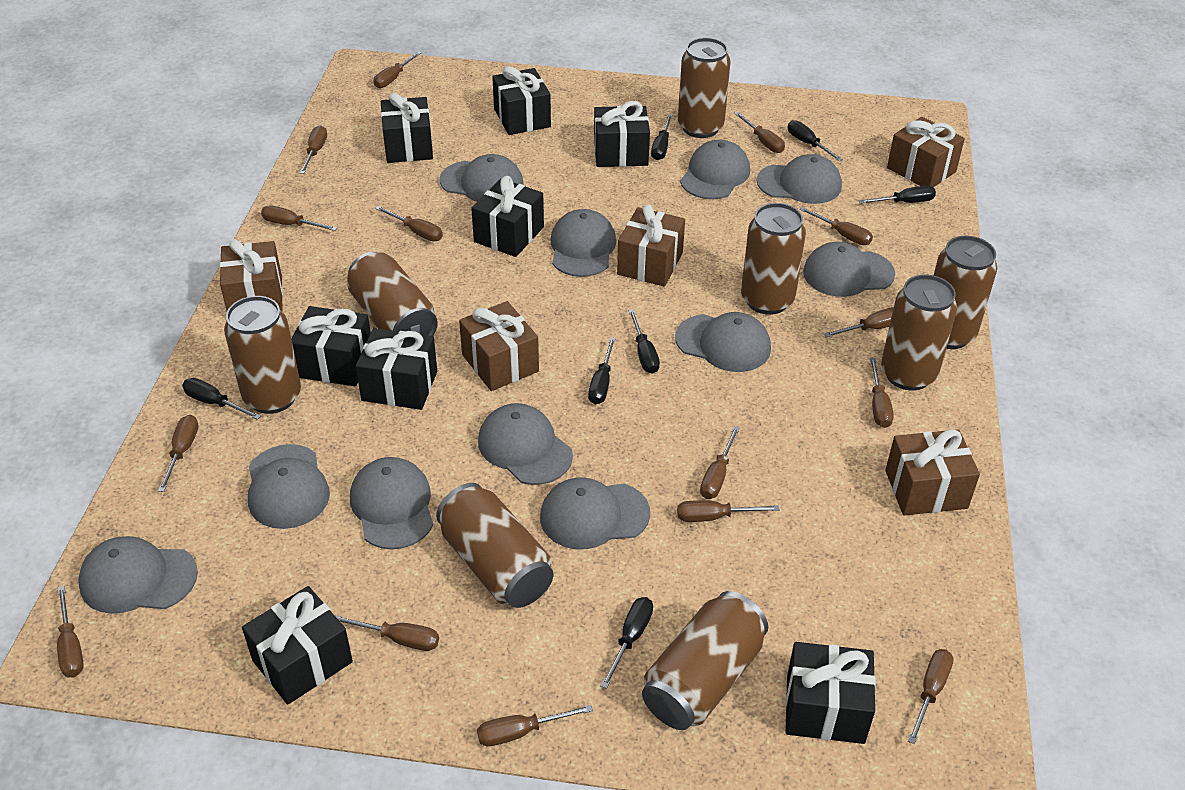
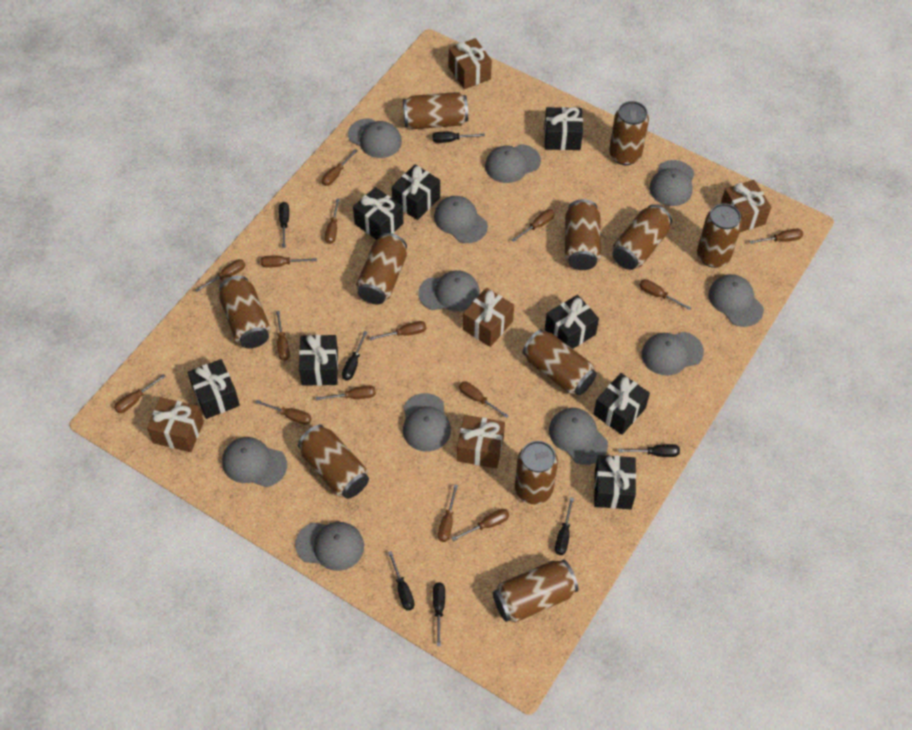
brown can: 8 -> 11

